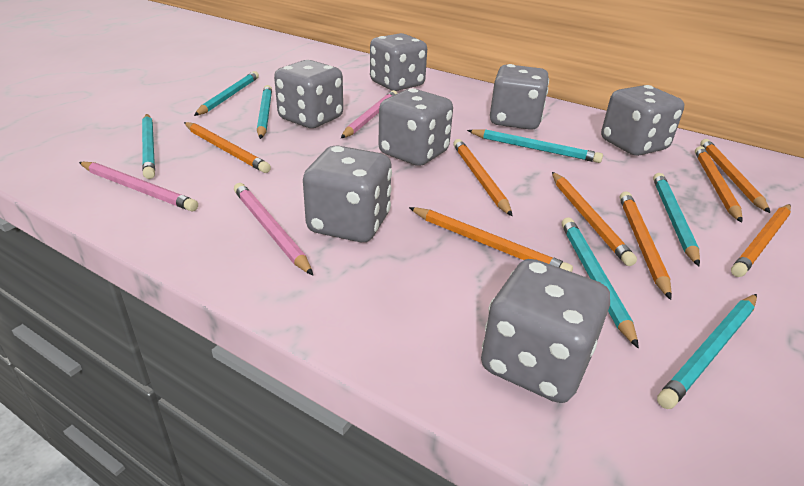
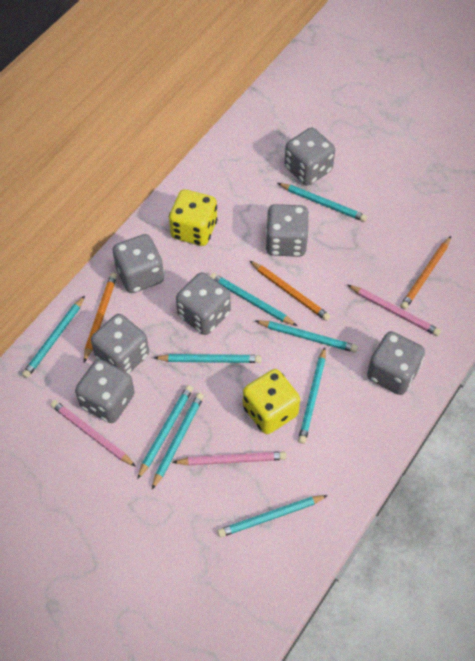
orange pencil: 8 -> 3
turquoise pencil: 7 -> 9
yellow dice: 0 -> 2

